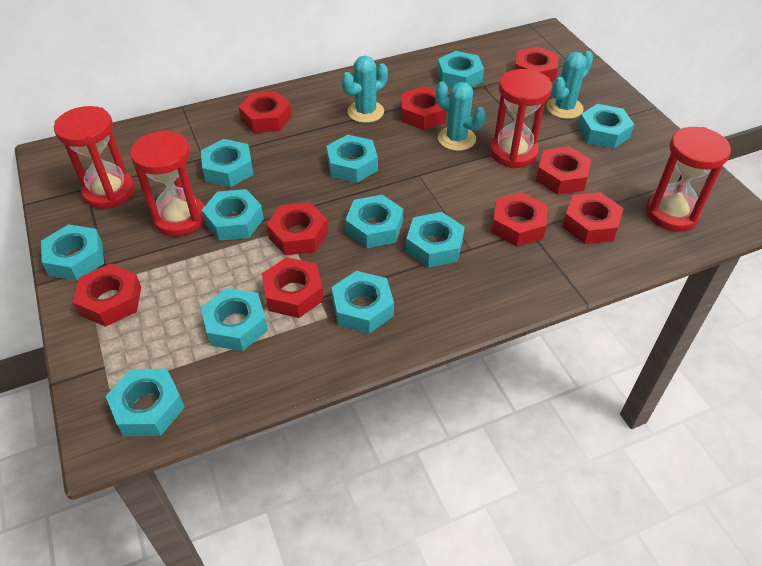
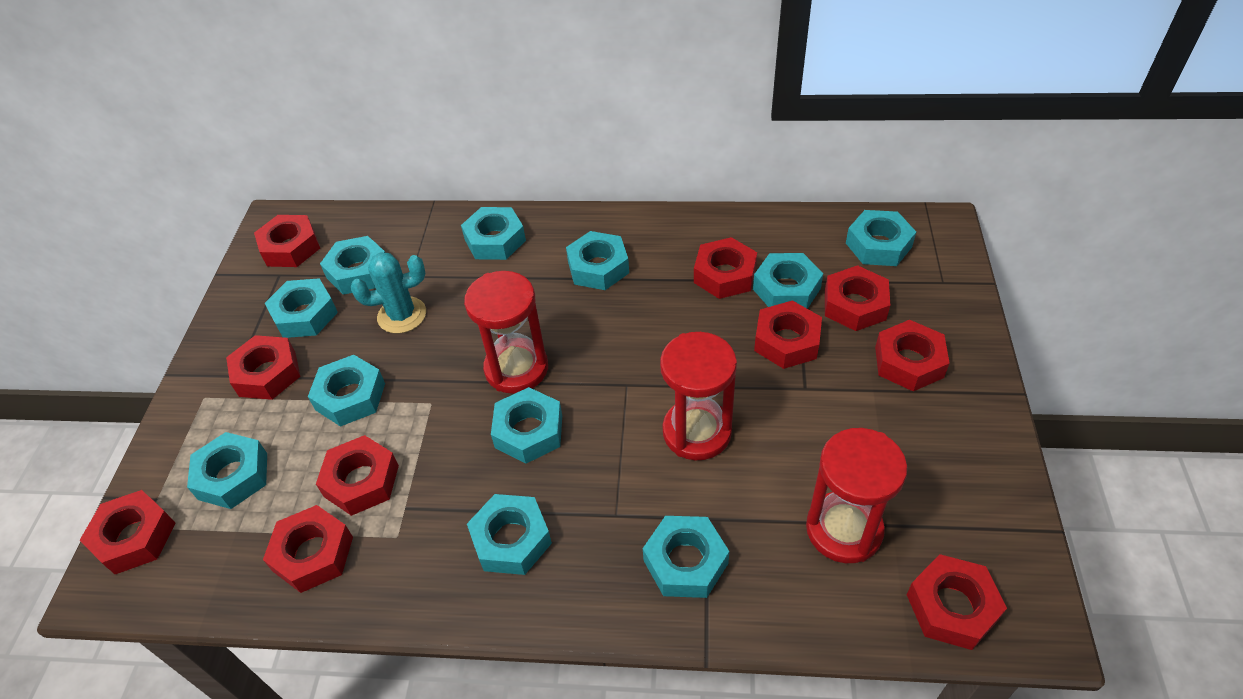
red hourglass: 4 -> 3
red nut: 9 -> 10
turquoise cactus: 3 -> 1

